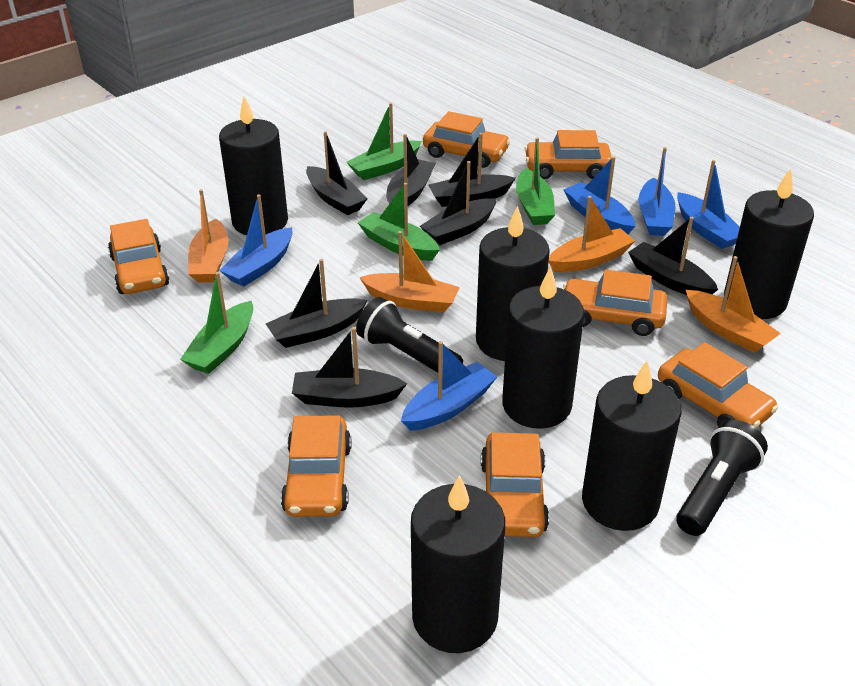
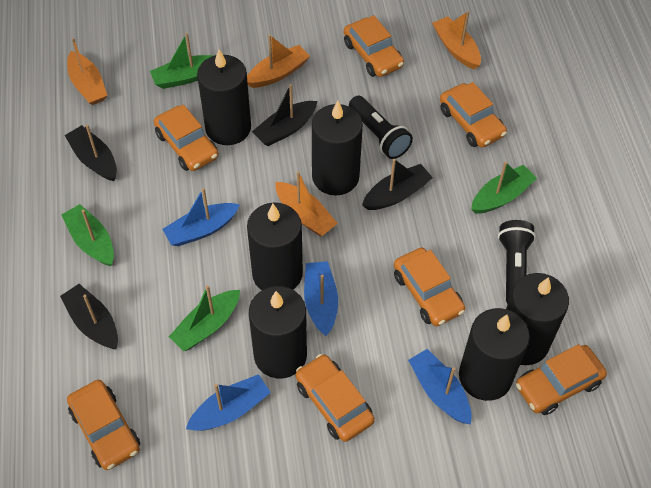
black boat: 7 -> 4
blue boat: 5 -> 4

